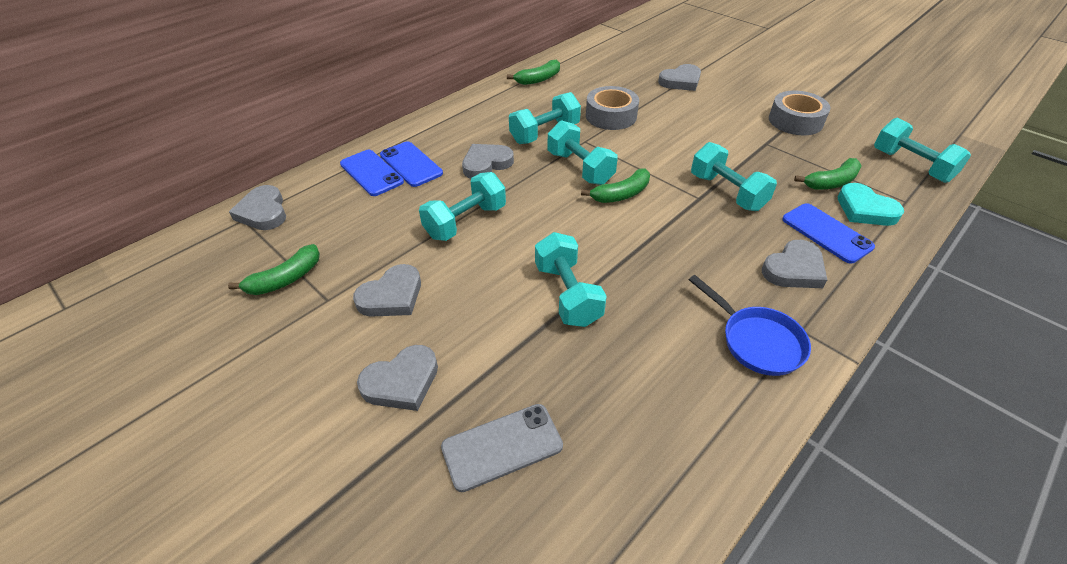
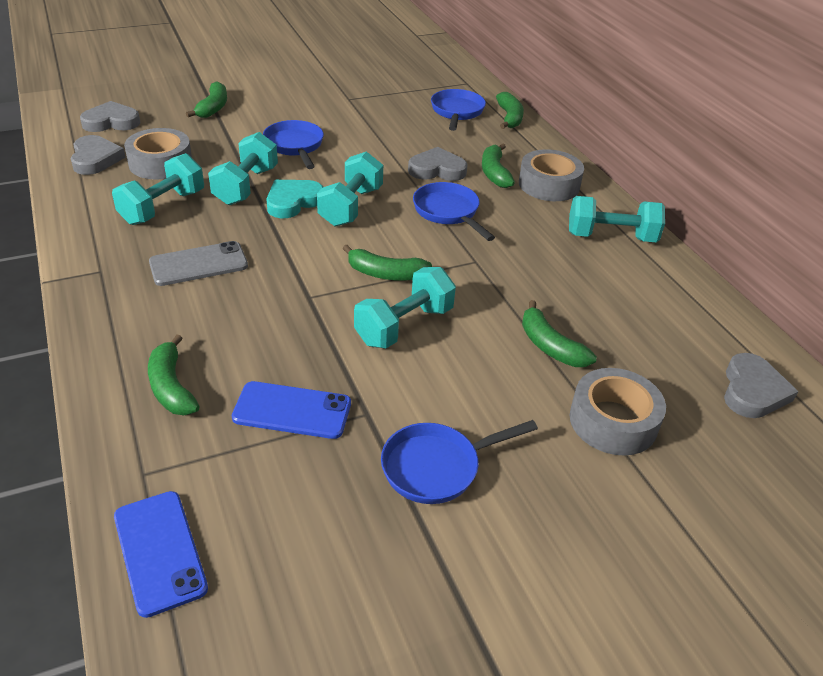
blue pan: 1 -> 4
blue phone: 3 -> 2
green banana: 4 -> 6
grey heart: 6 -> 4
grey tape: 2 -> 3
turquoise dumbbell: 6 -> 5

